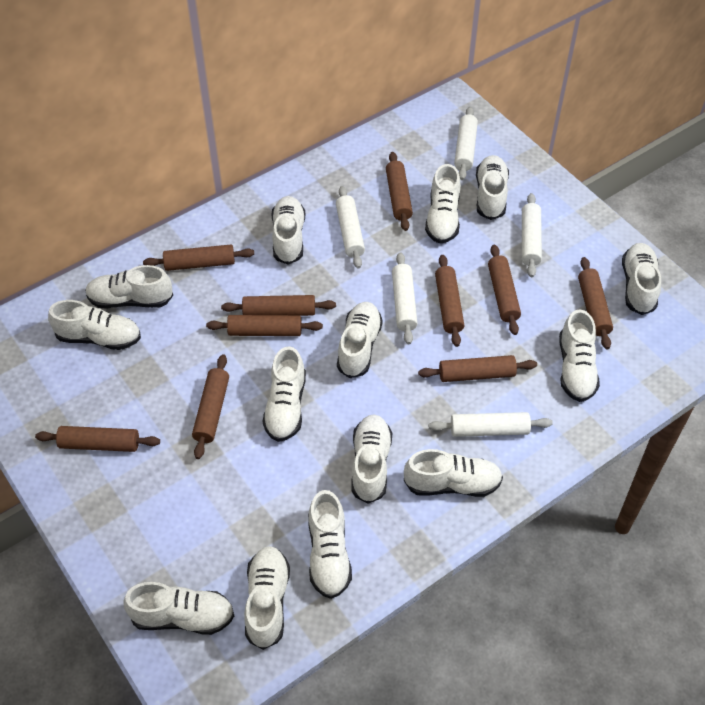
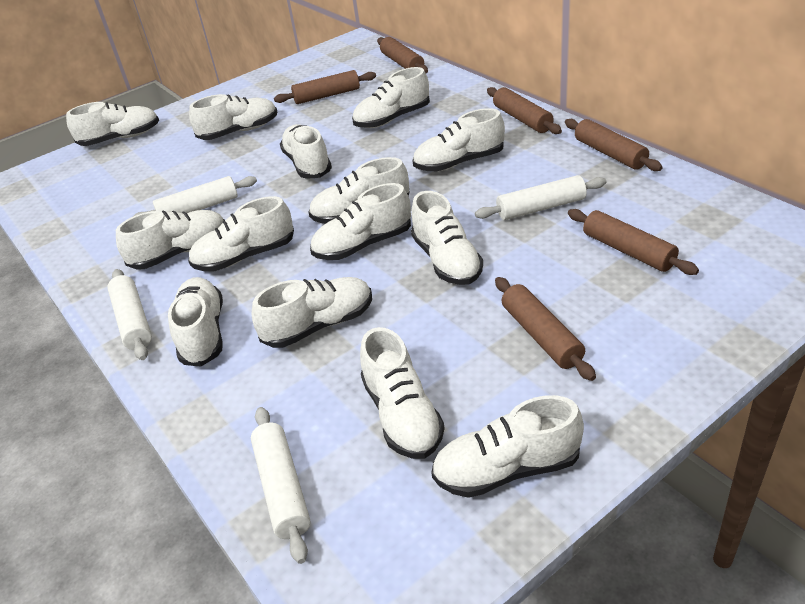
brown rolling pin: 10 -> 6
white rolling pin: 5 -> 4

